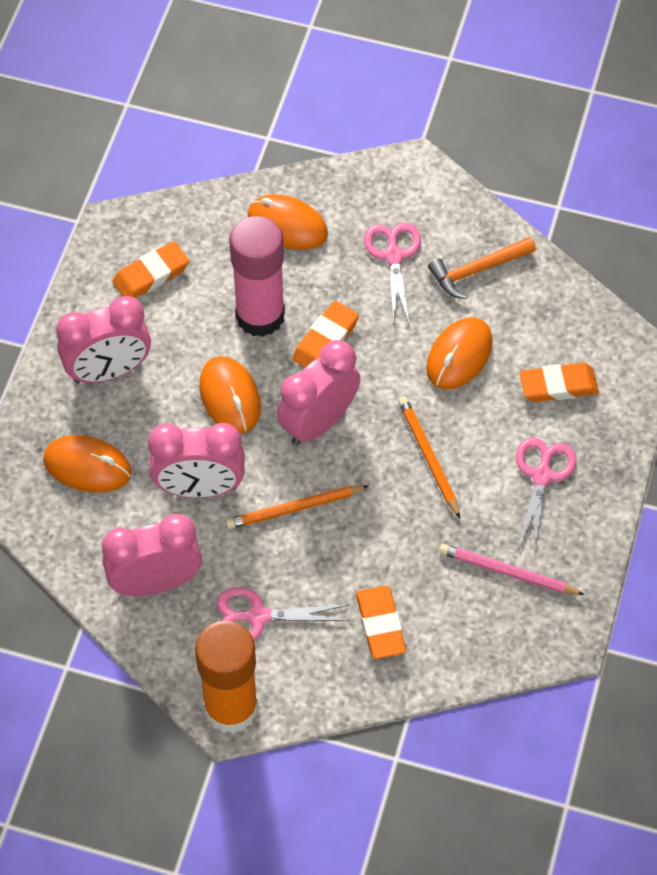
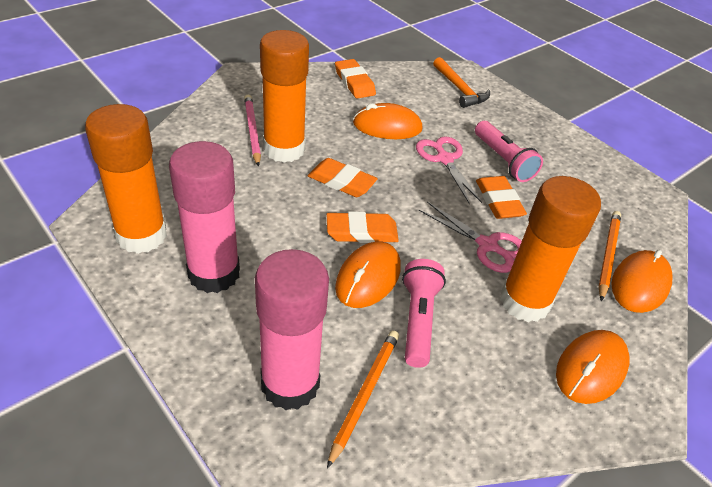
orange glue stick: 1 -> 3
pink clock: 4 -> 0
pink flashlight: 0 -> 2
pink glue stick: 1 -> 2
pink scissors: 3 -> 2

